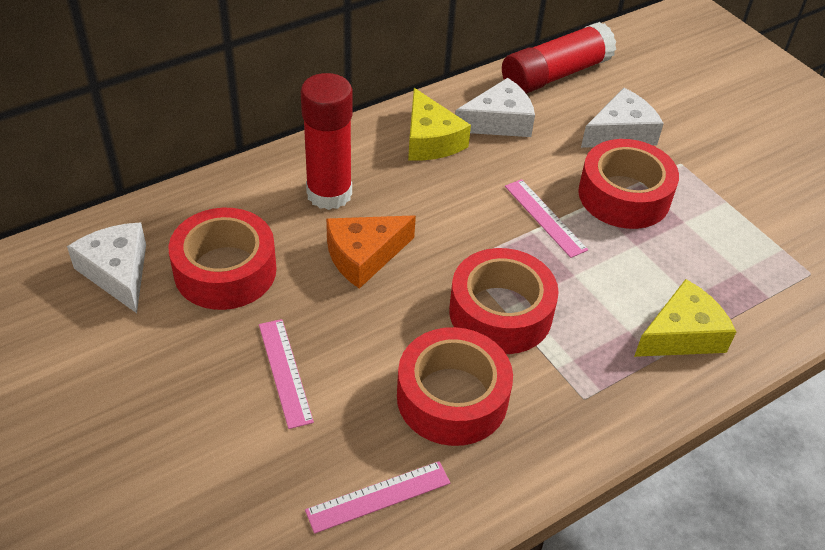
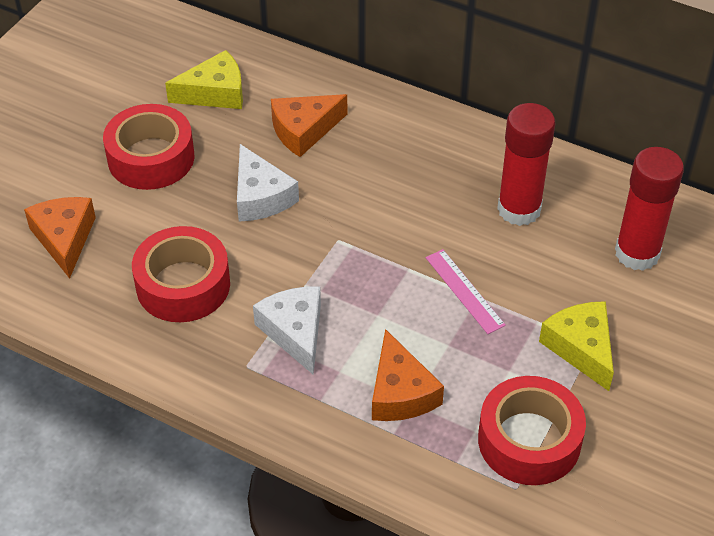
orange cheese: 1 -> 3
pink ruler: 3 -> 1
red tape: 4 -> 3
white cheese: 3 -> 2

